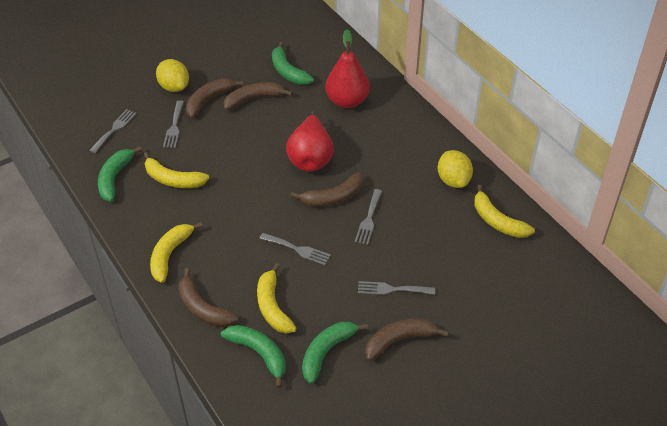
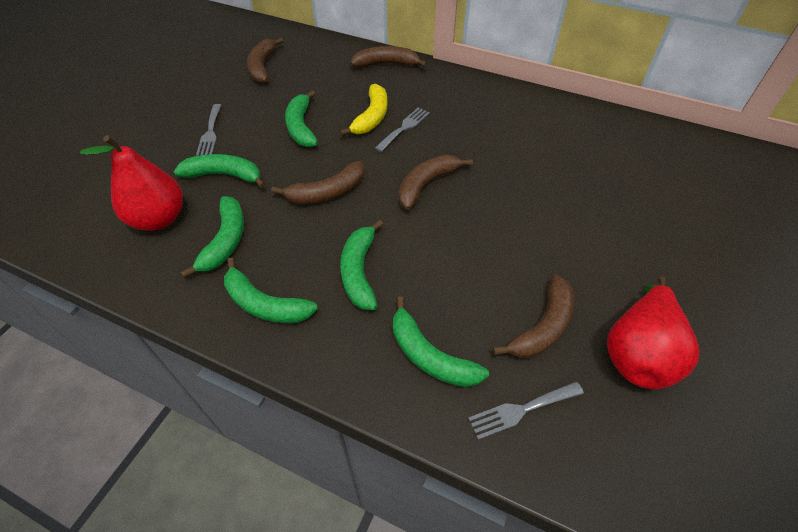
green banana: 4 -> 6
grey fork: 5 -> 3
yellow banana: 4 -> 1
yellow lemon: 2 -> 0

